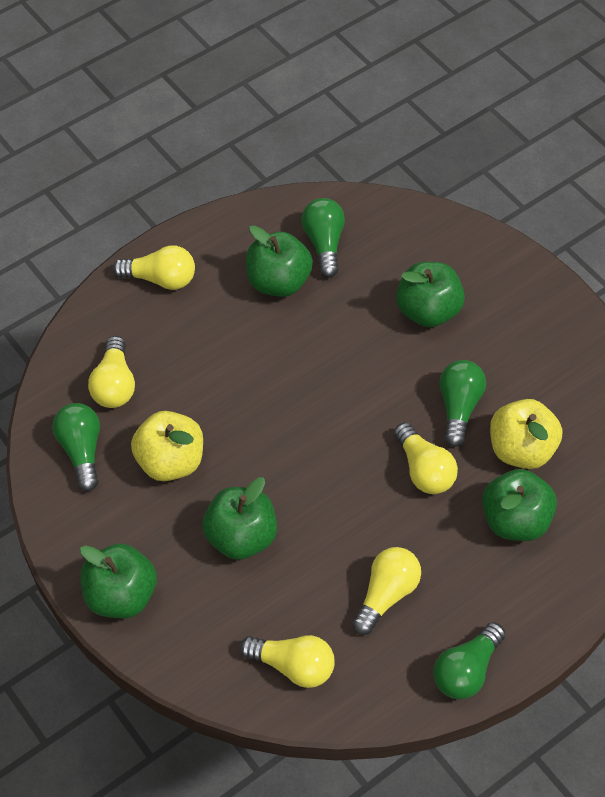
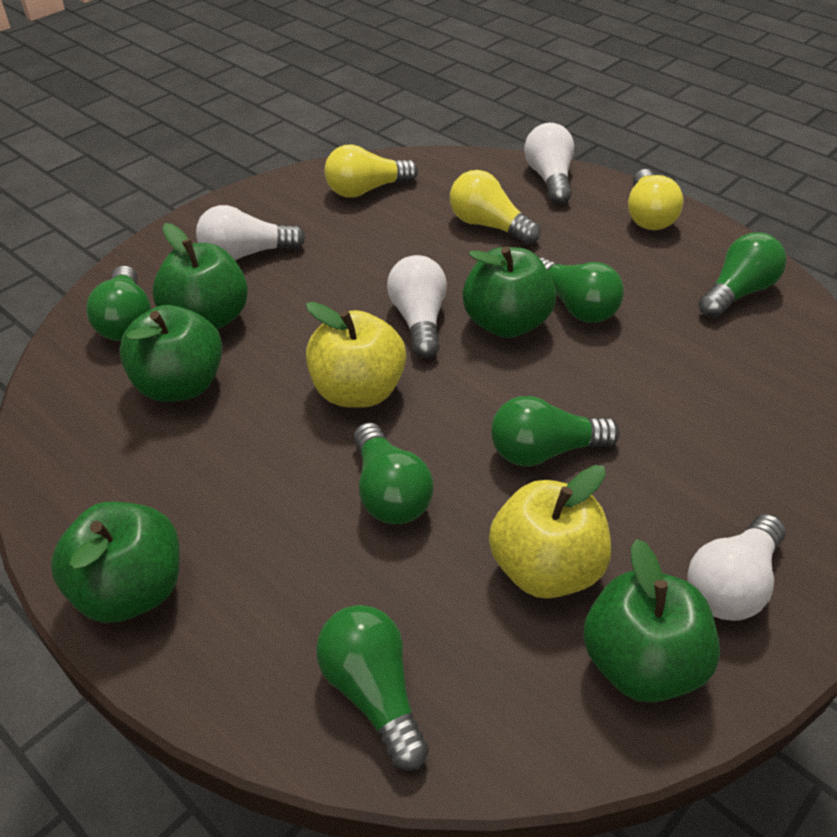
green light bulb: 4 -> 6
white light bulb: 0 -> 4
yellow light bulb: 5 -> 3

